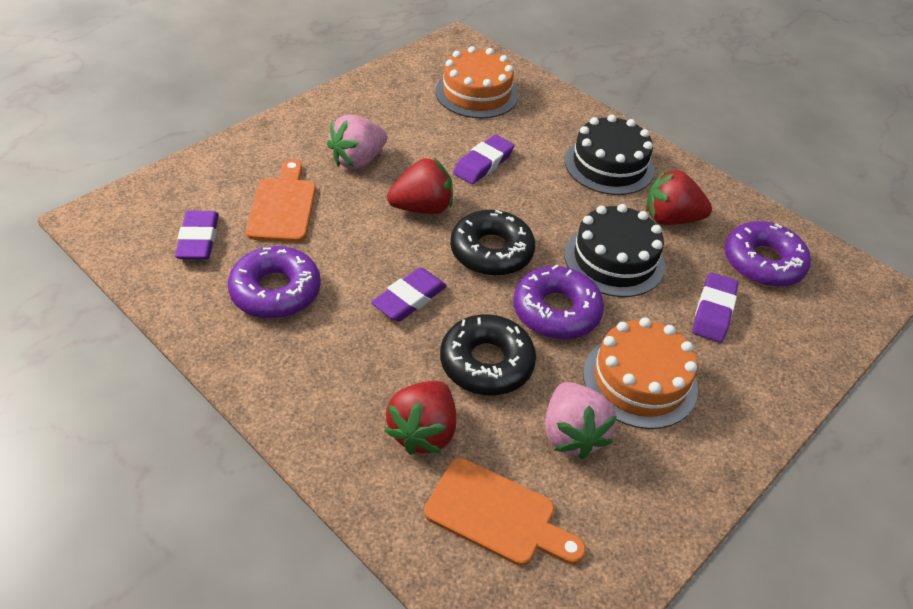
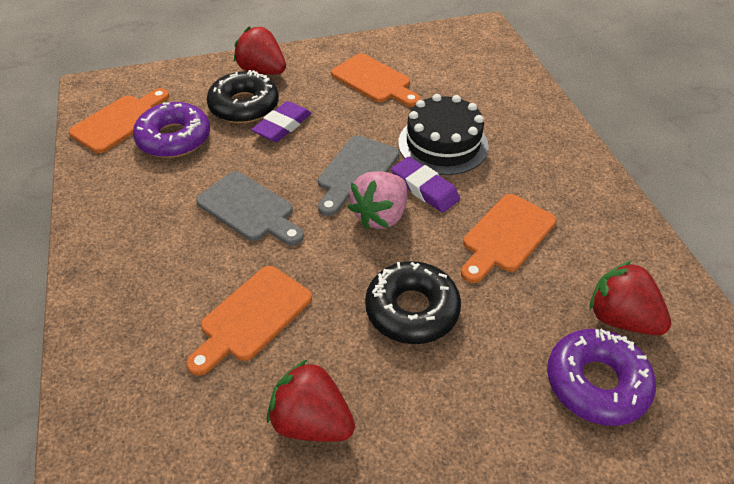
black cake: 2 -> 1
grey cutting board: 0 -> 2
orange cake: 2 -> 0
orange cutting board: 2 -> 4
pink strawberry: 2 -> 1
purple donut: 3 -> 2
purple eraser: 4 -> 2

